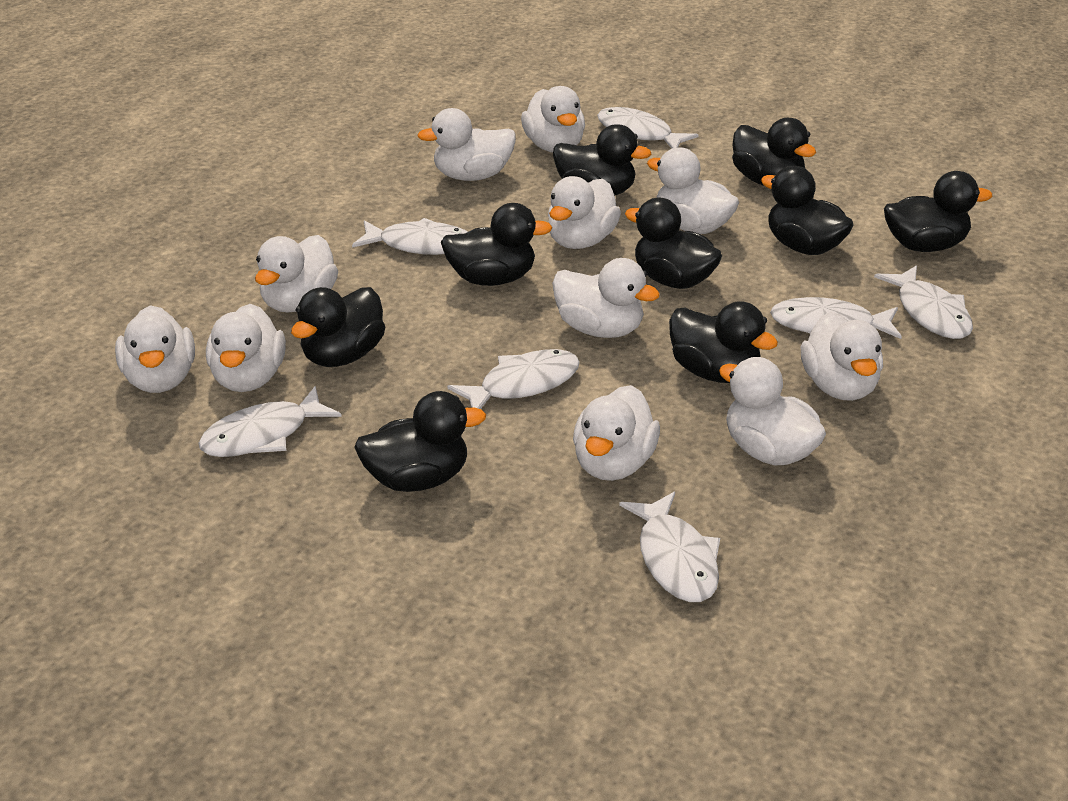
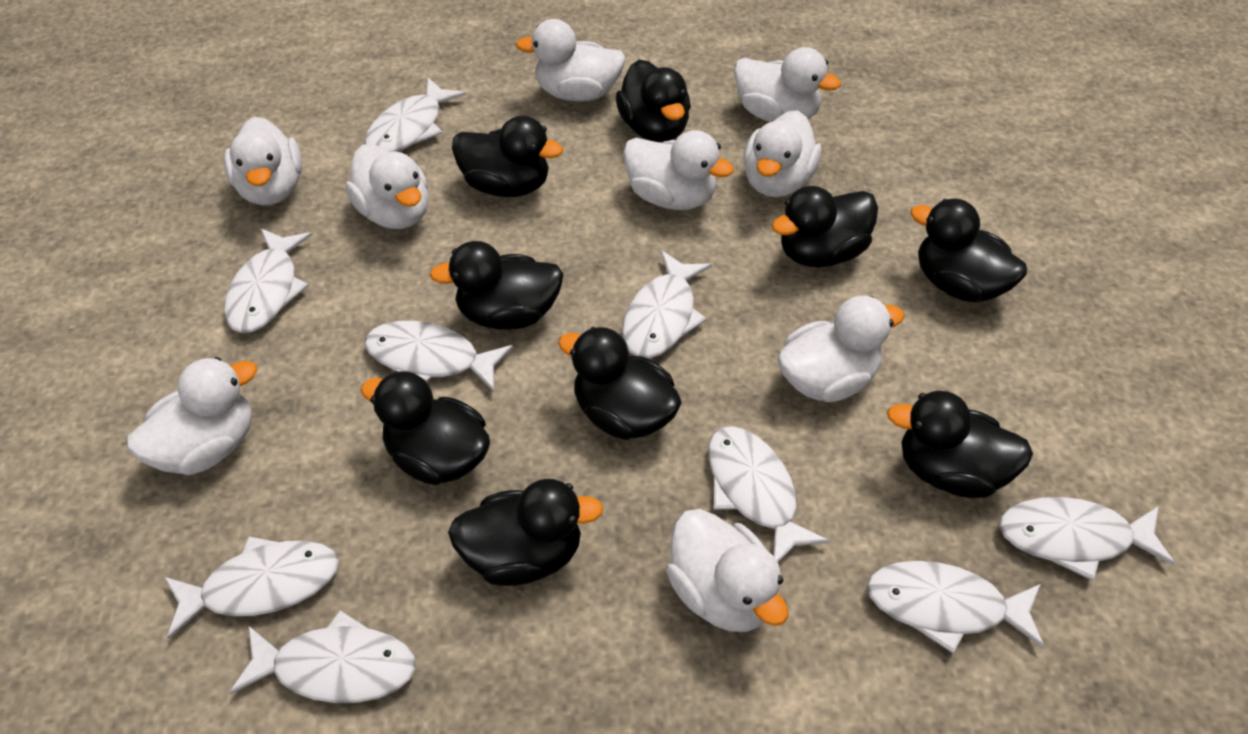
white duck: 11 -> 9
white fish: 7 -> 9

